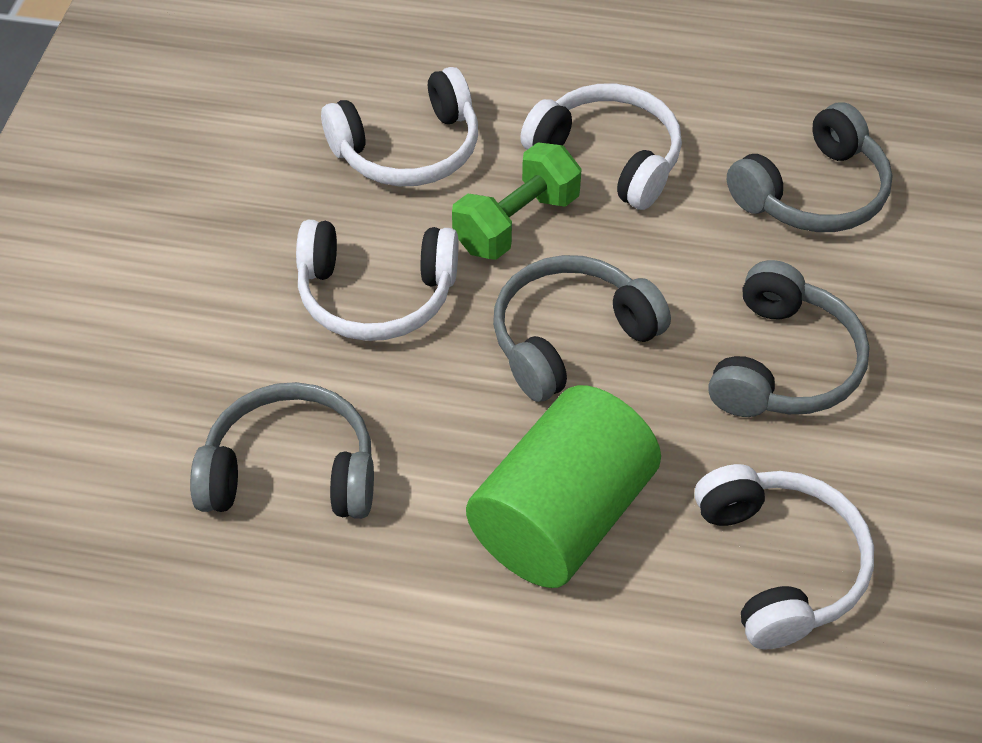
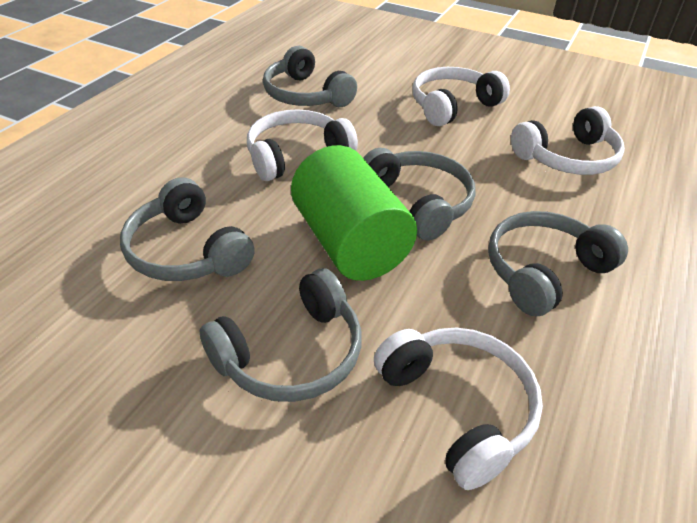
green dumbbell: 1 -> 0
grey headphones: 4 -> 5

